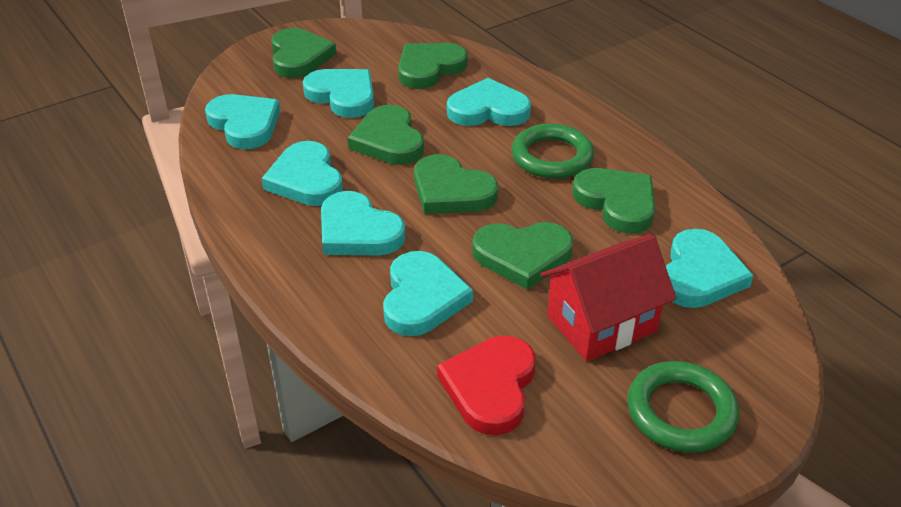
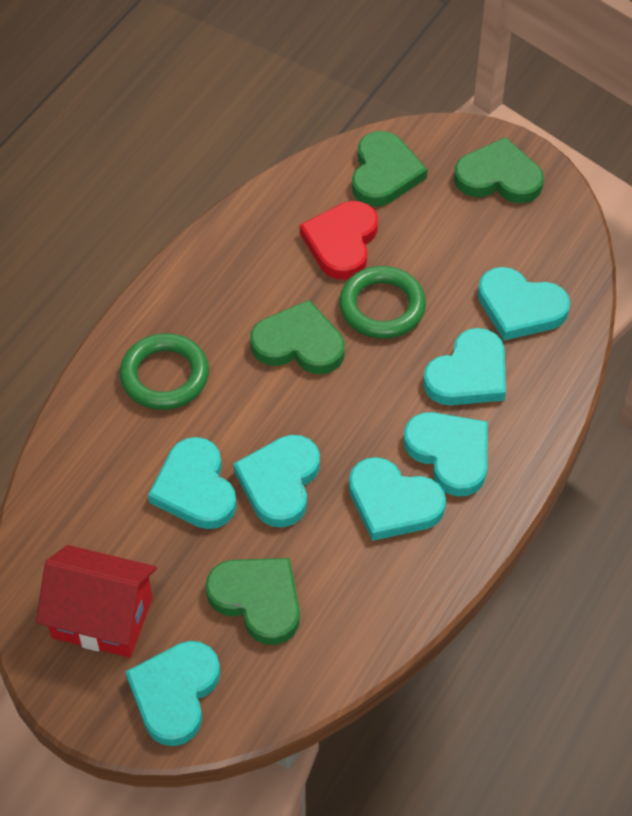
green heart: 6 -> 4

